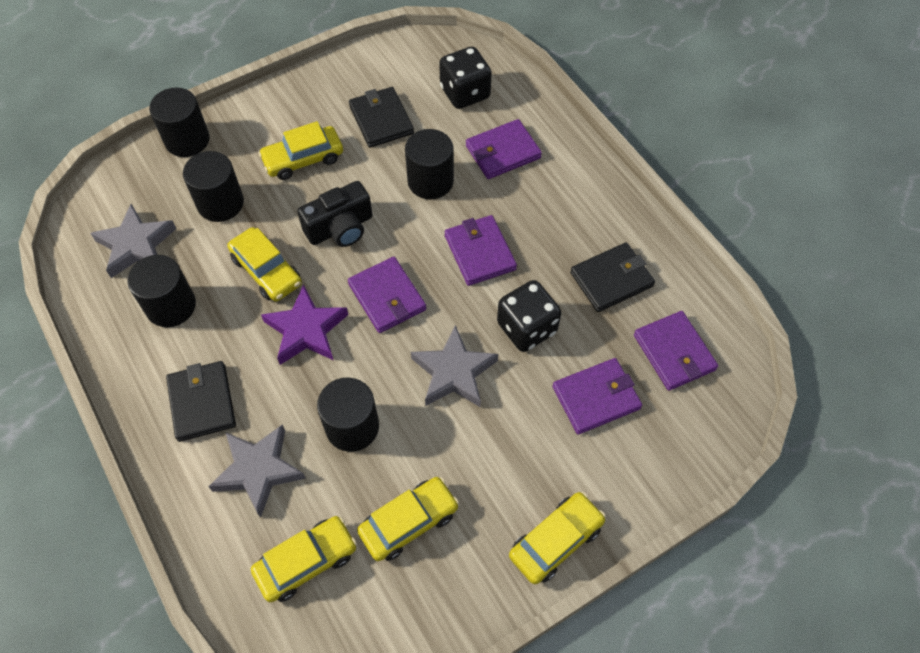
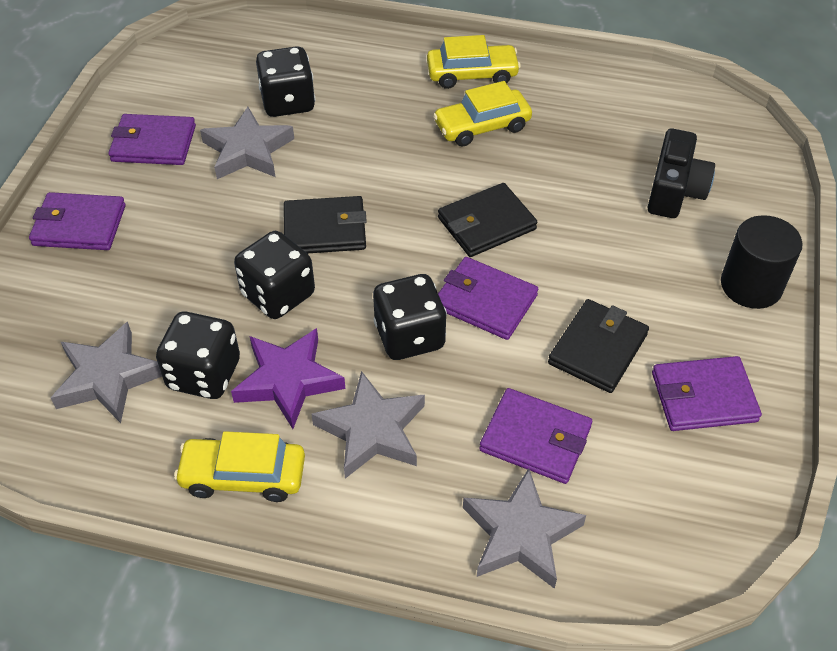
black cylinder: 5 -> 1
black dice: 2 -> 4
grey star: 3 -> 4
yellow car: 5 -> 3

